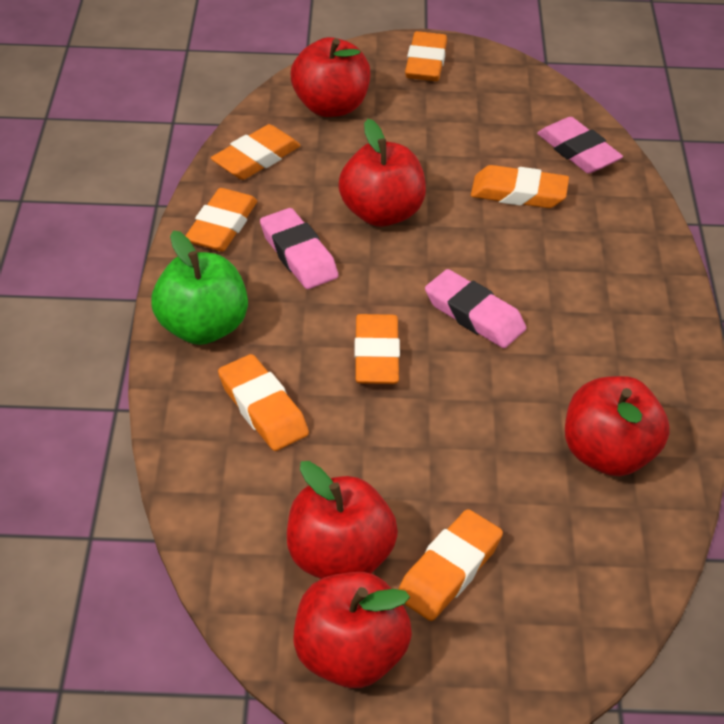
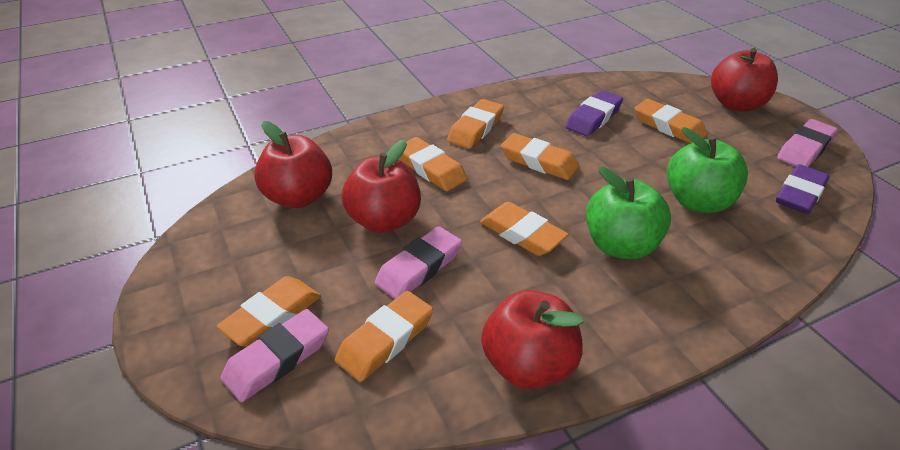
green apple: 1 -> 2
purple eraser: 0 -> 2
red apple: 5 -> 4

